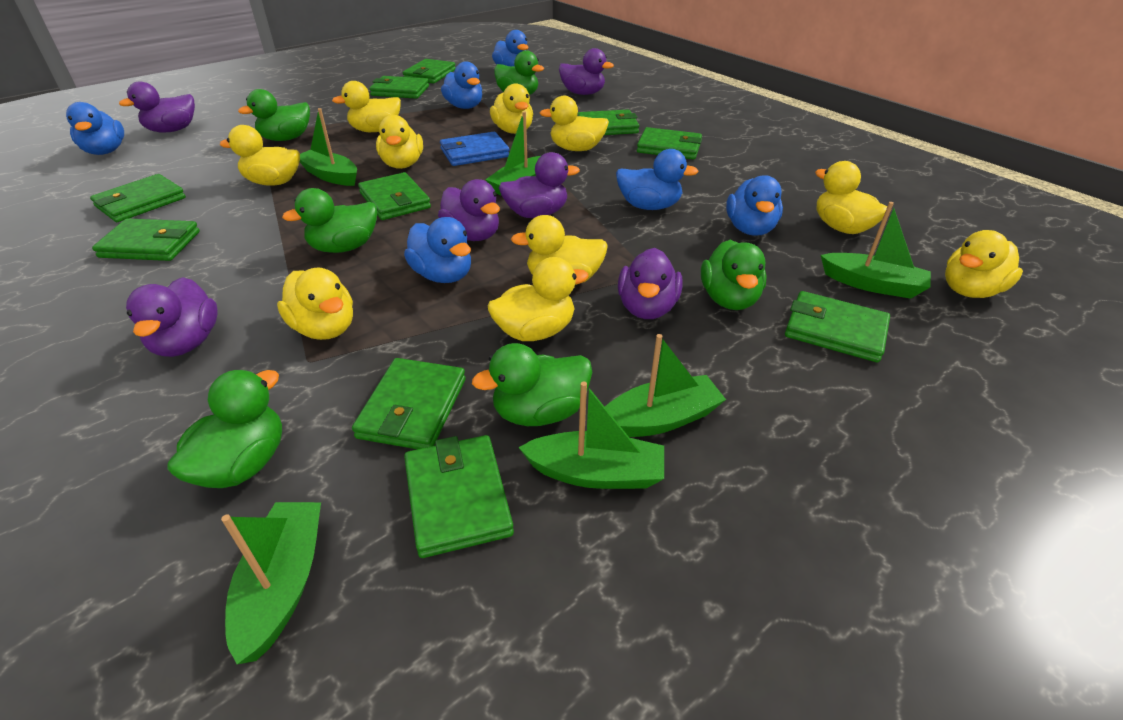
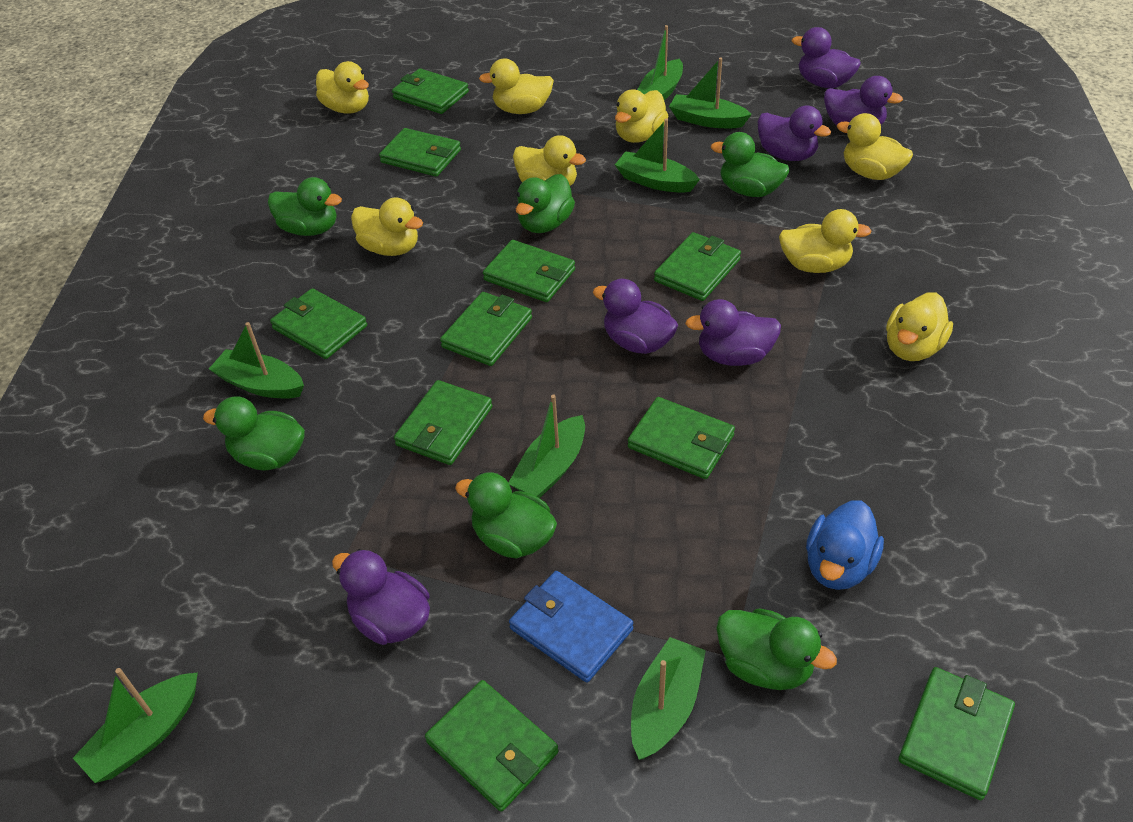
blue duck: 6 -> 1
green boat: 6 -> 7
yellow duck: 10 -> 8

